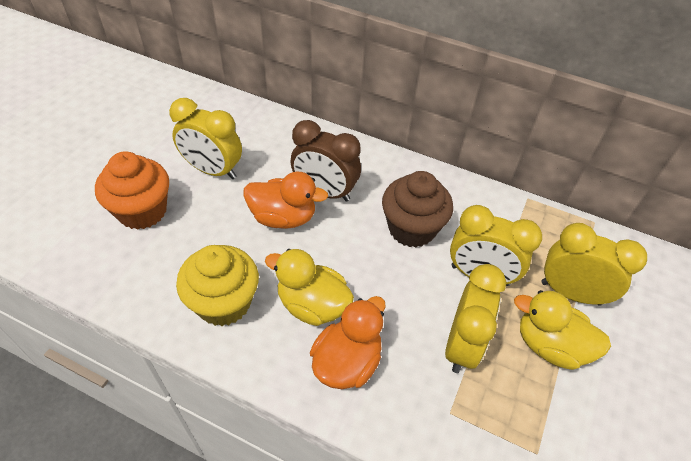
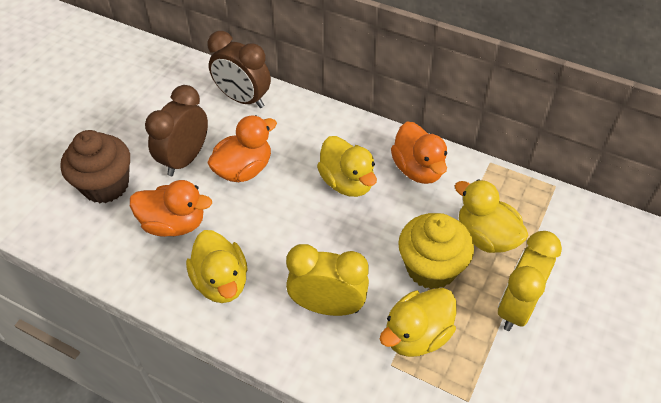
brown clock: 1 -> 2
orange cupcake: 1 -> 0
orange duck: 2 -> 3
yellow clock: 4 -> 2
yellow duck: 2 -> 4

